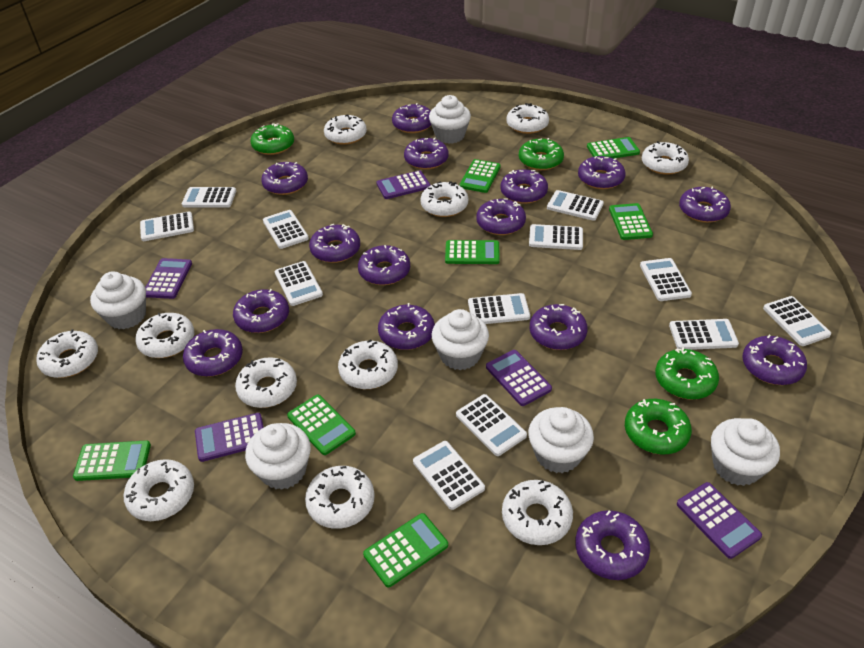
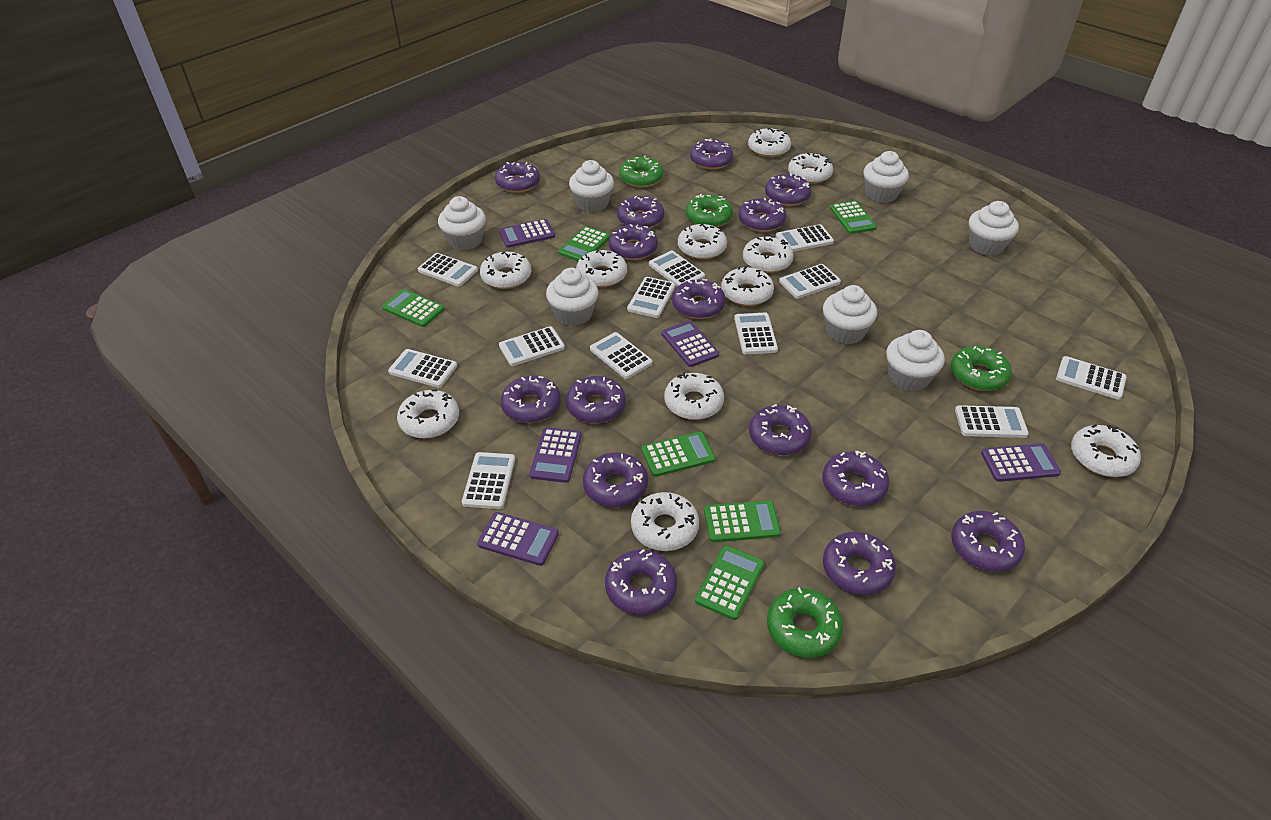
green calculator: 7 -> 6
white cupcake: 6 -> 7

